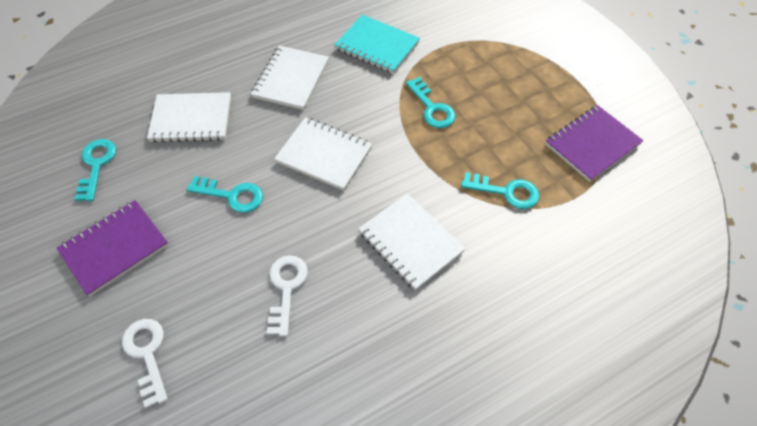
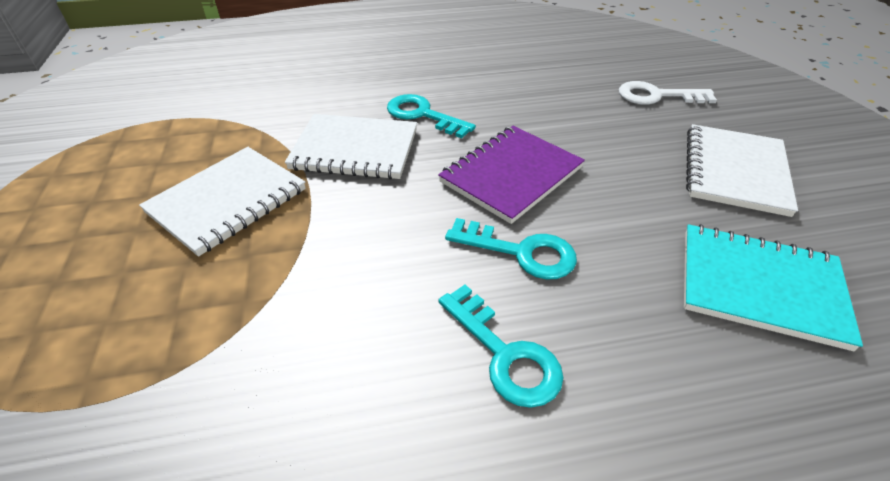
purple notebook: 2 -> 1
turquoise key: 4 -> 3
white key: 2 -> 1
white notebook: 4 -> 3

